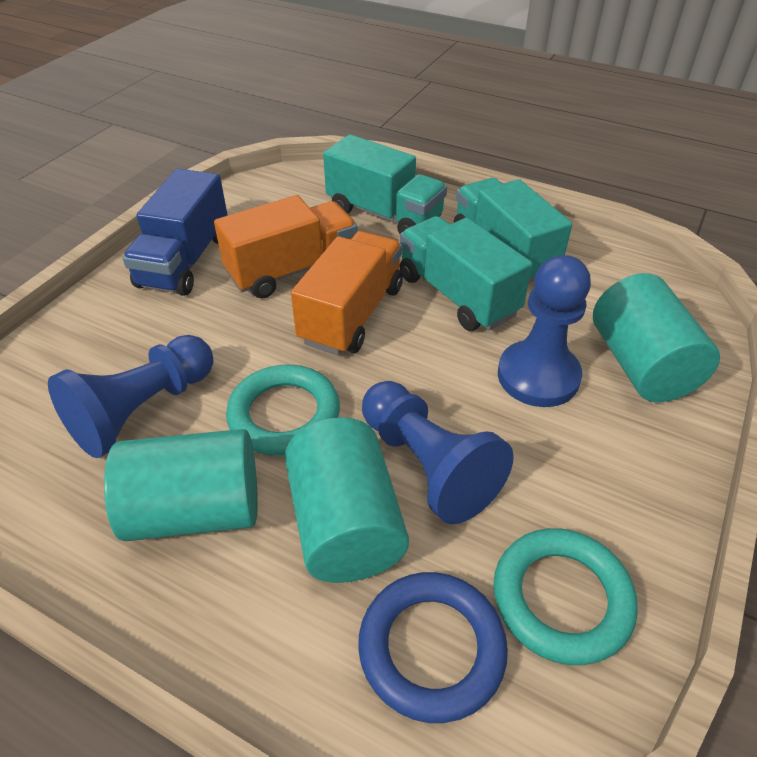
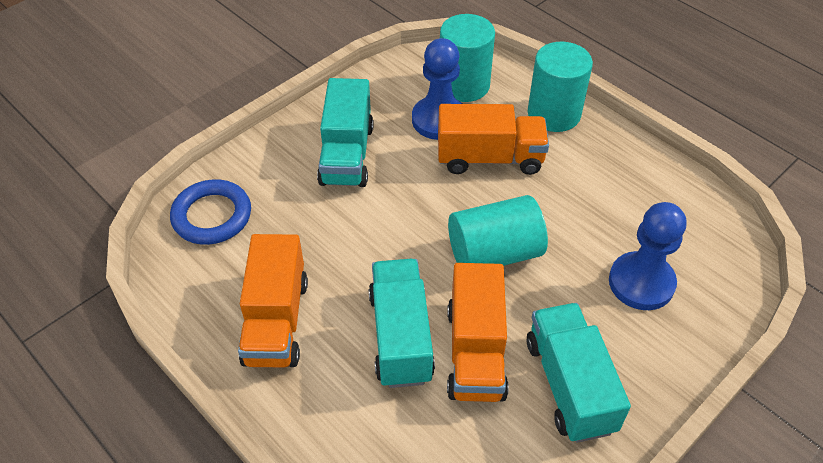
blue pawn: 3 -> 2
blue truck: 1 -> 0
orange truck: 2 -> 3
turquoise ring: 2 -> 0

